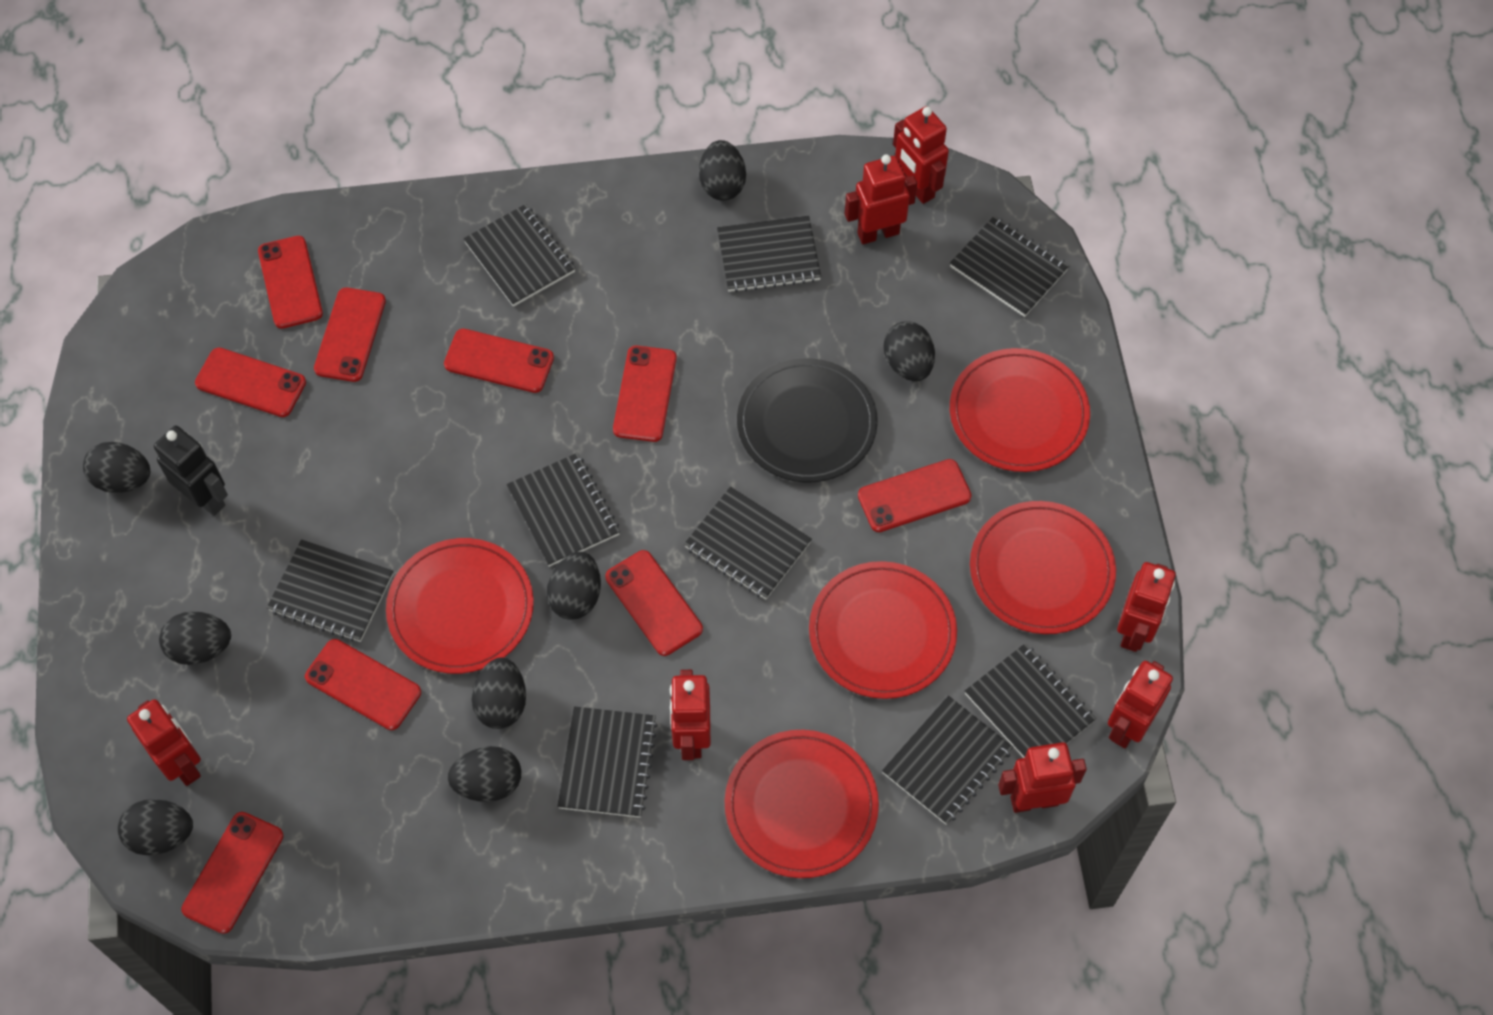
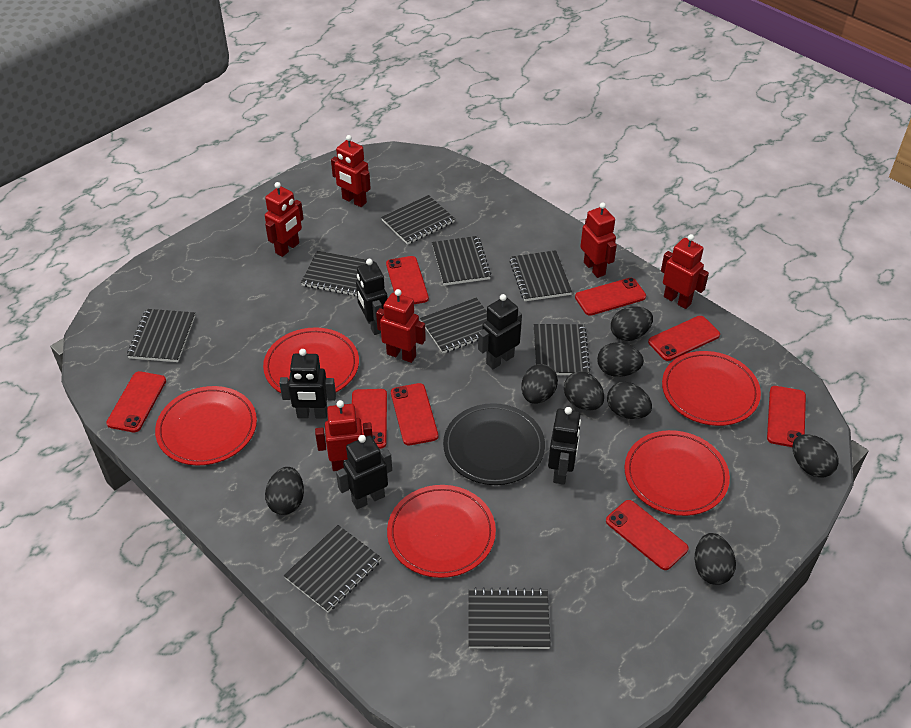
black robot: 1 -> 5
red phone: 9 -> 8
red robot: 7 -> 6

